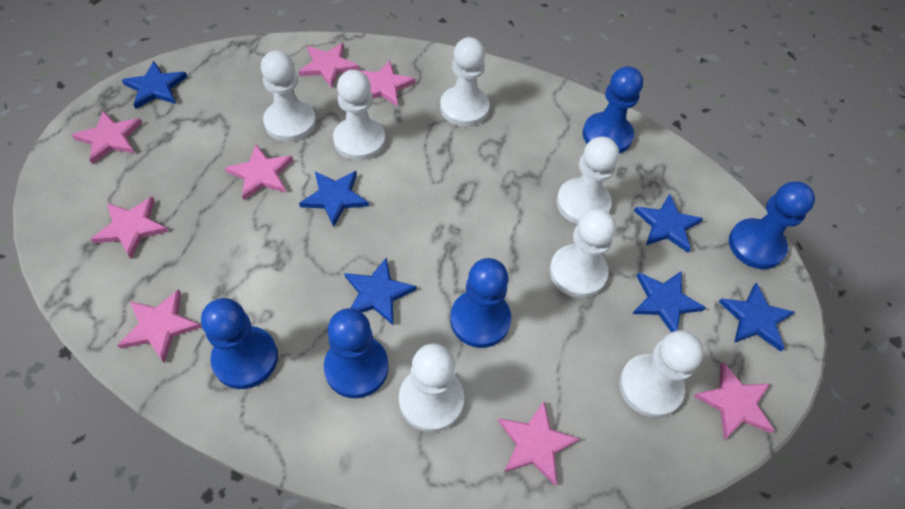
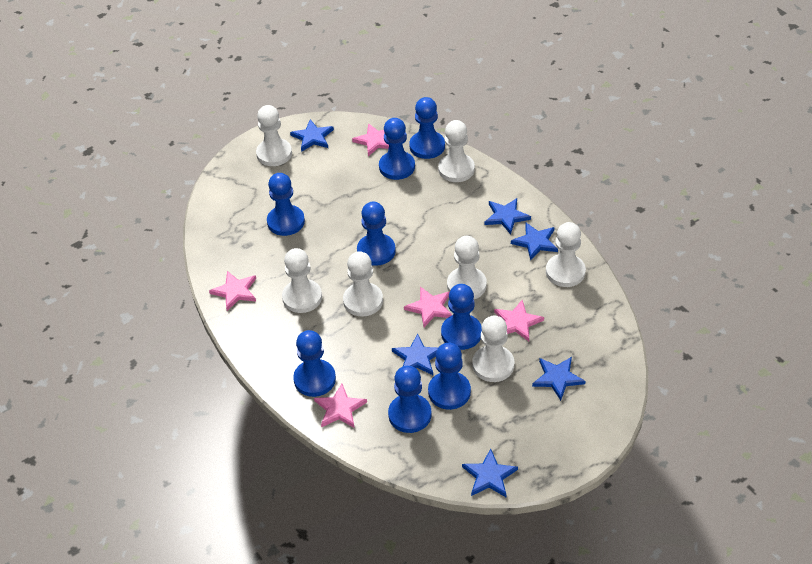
blue pawn: 5 -> 8
pink star: 8 -> 5

